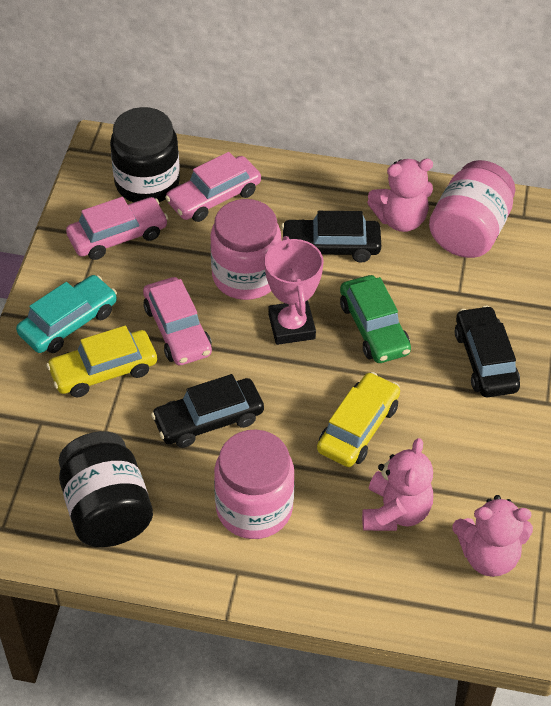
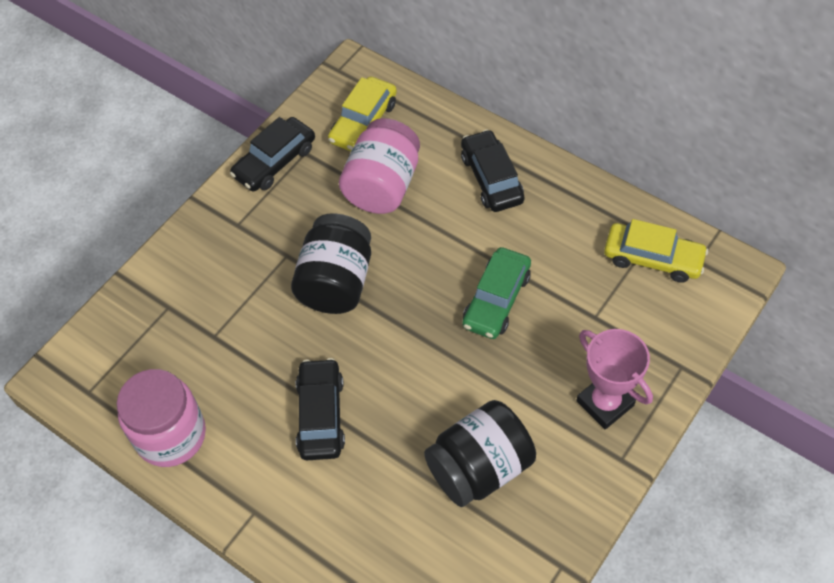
pink car: 3 -> 0
pink jar: 3 -> 2
pink teddy bear: 3 -> 0
turquoise car: 1 -> 0

